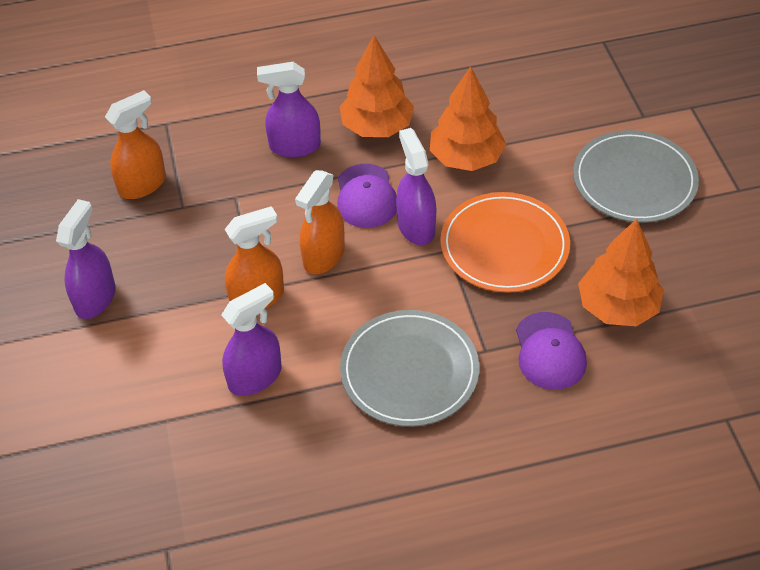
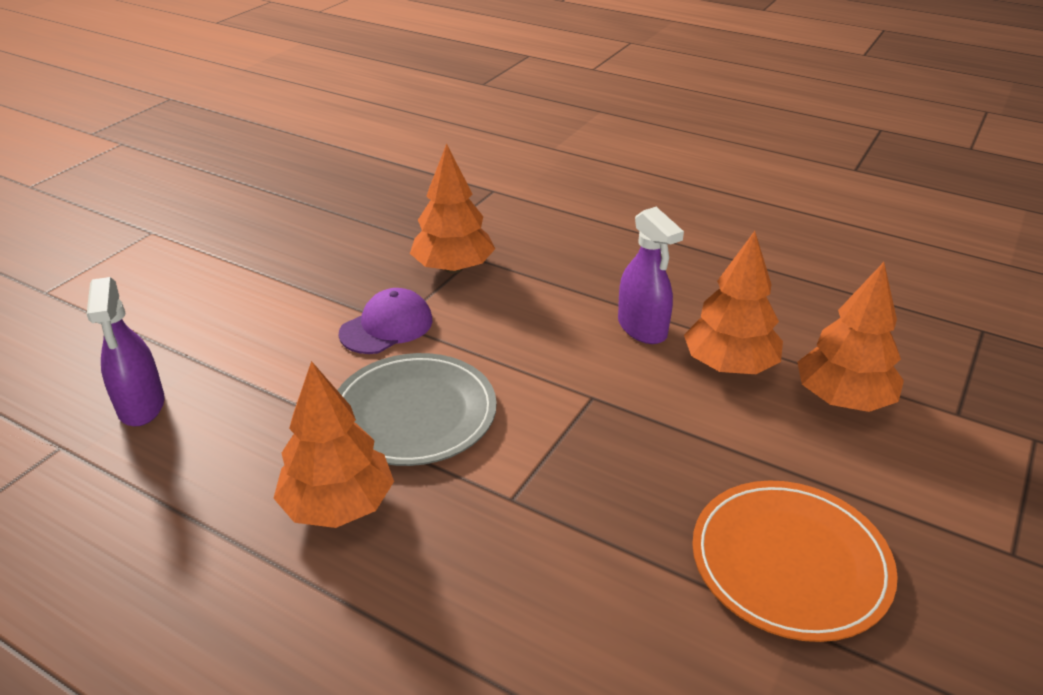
grey plate: 2 -> 1
orange spray bottle: 3 -> 0
orange tree: 3 -> 4
purple cap: 2 -> 1
purple spray bottle: 4 -> 2

